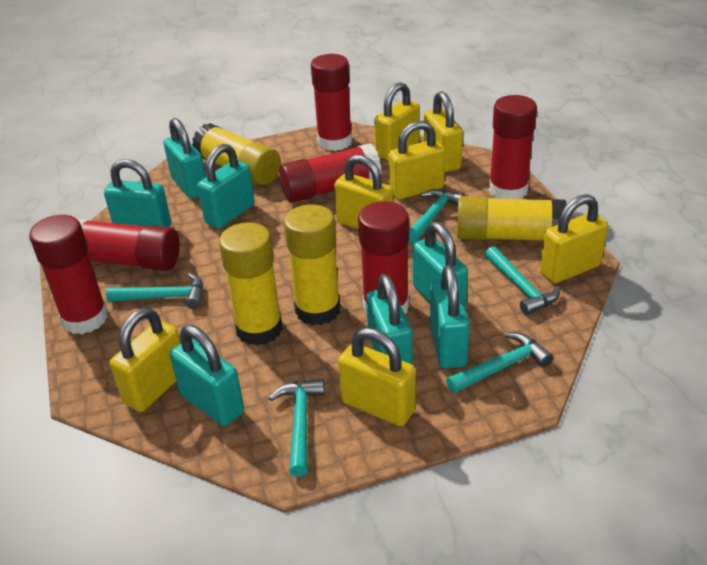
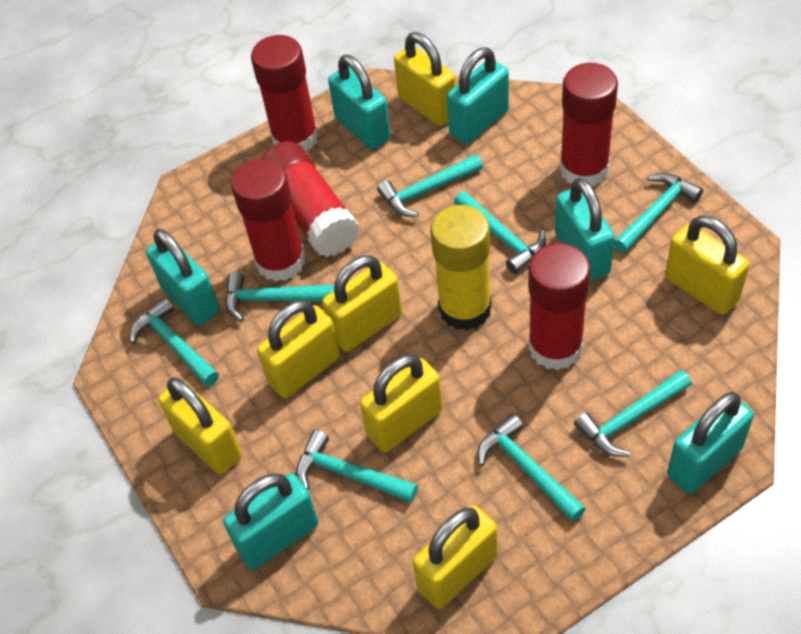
red glue stick: 6 -> 5
turquoise hammer: 5 -> 8
turquoise padlock: 7 -> 6
yellow glue stick: 4 -> 1

